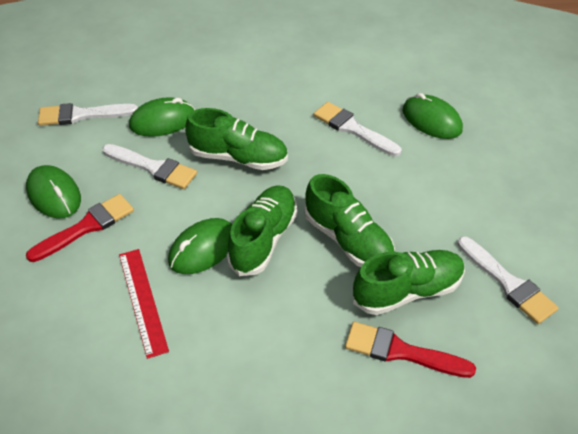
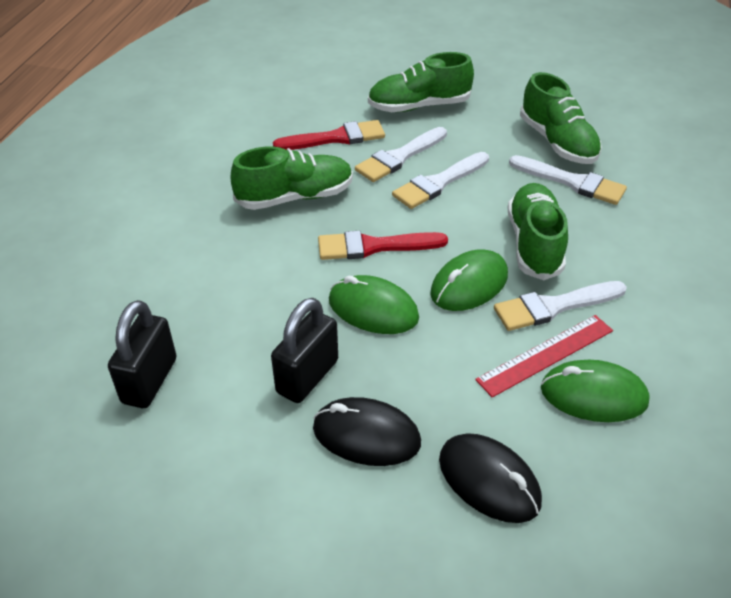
black mouse: 0 -> 2
black padlock: 0 -> 2
green mouse: 4 -> 3

